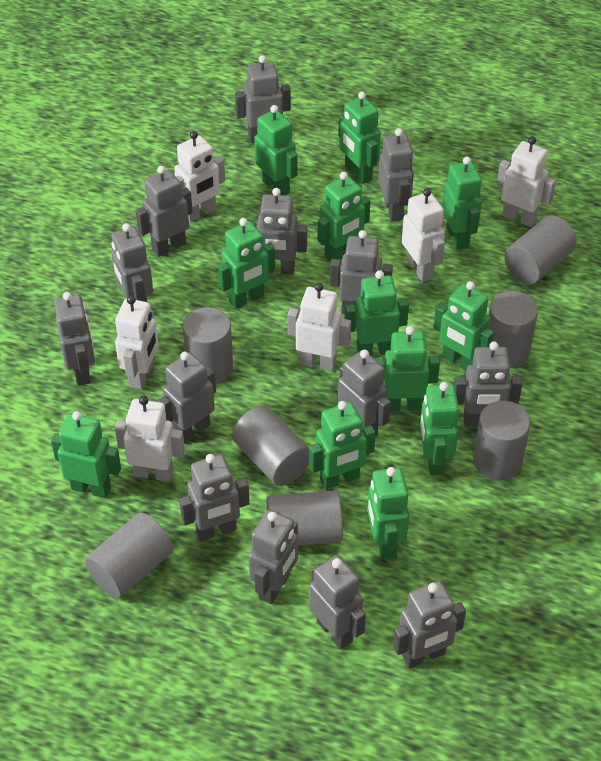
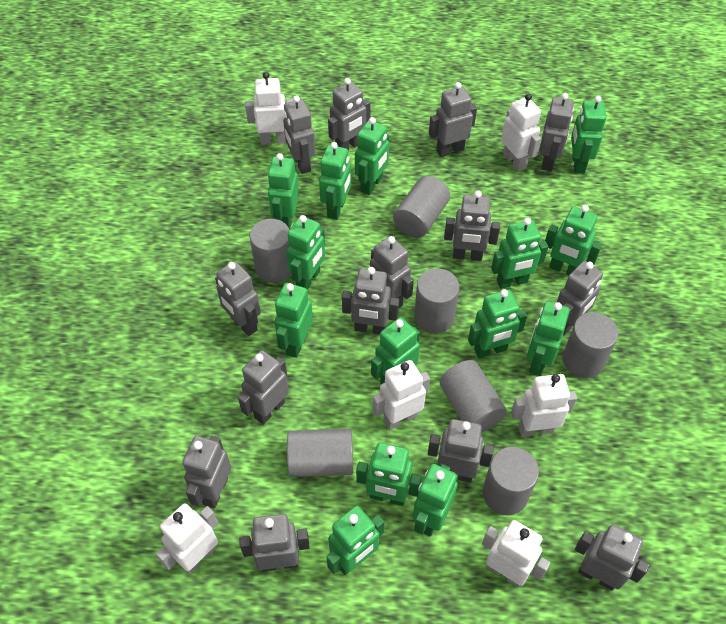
green robot: 12 -> 14

